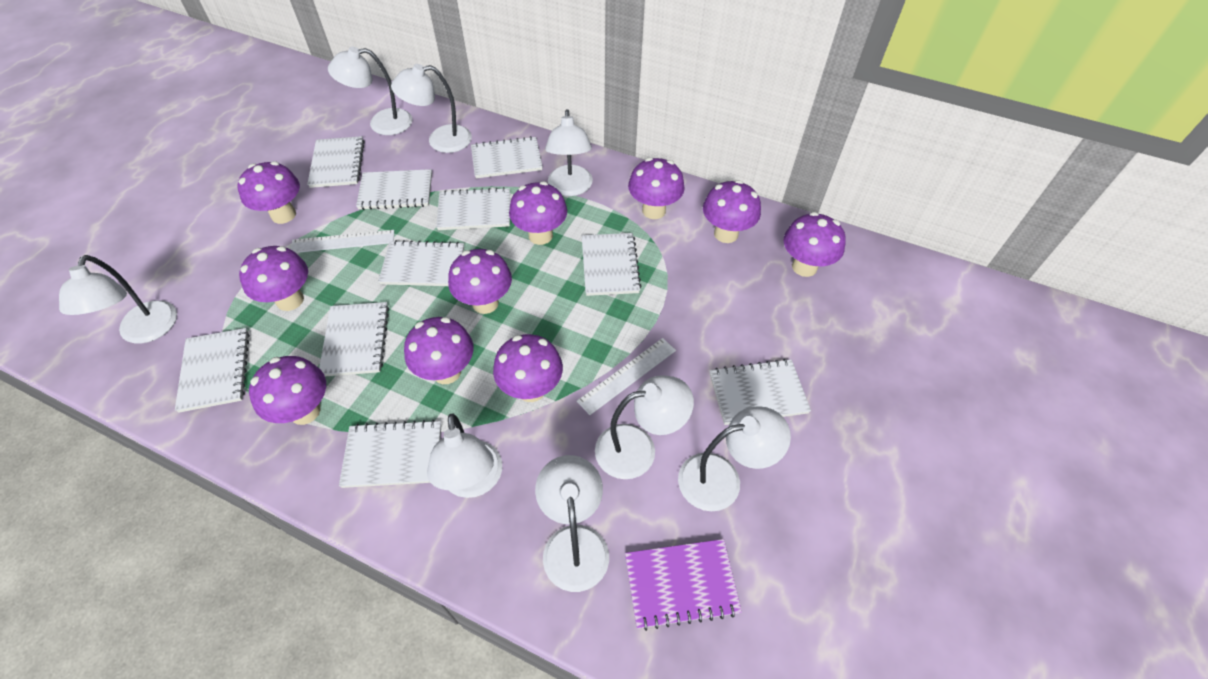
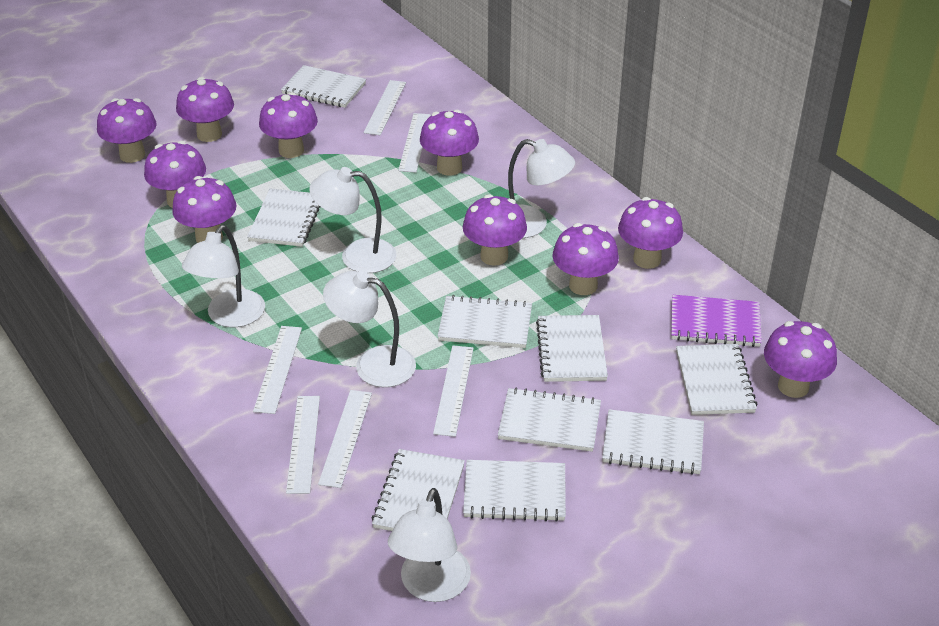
white lamp: 8 -> 5
white notebook: 10 -> 9
white ruler: 2 -> 6

